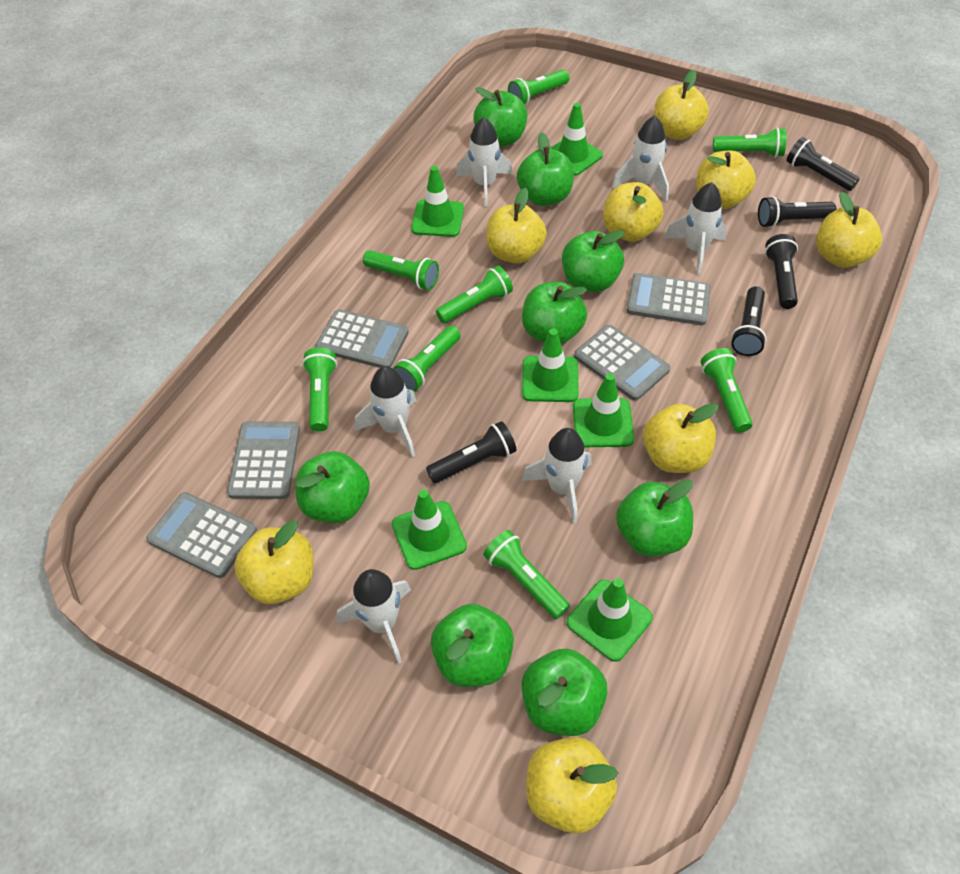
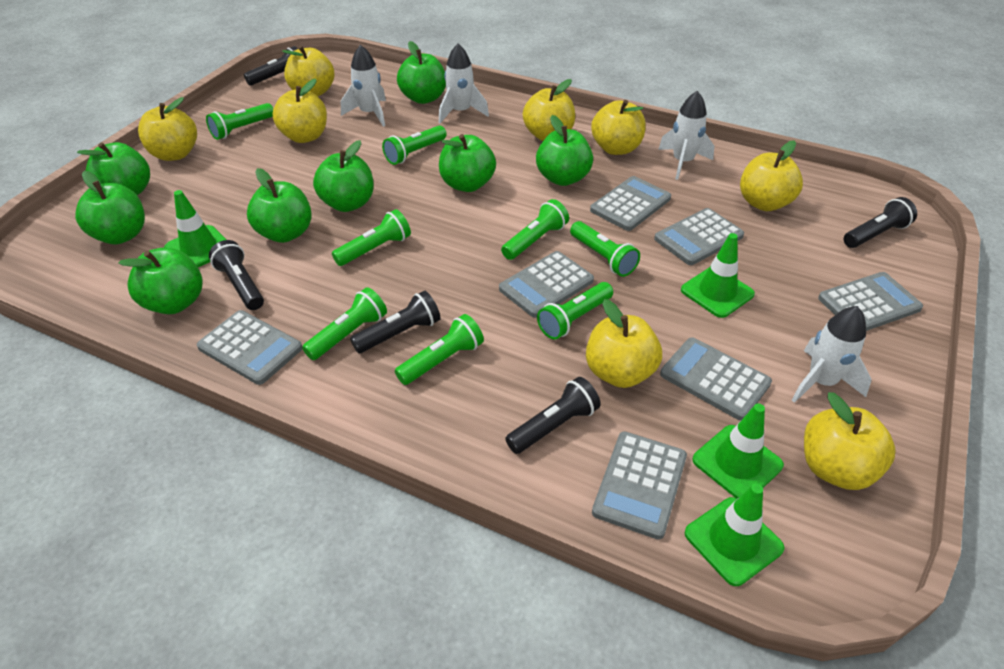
green traffic cone: 6 -> 4
grey calculator: 5 -> 7
white rocket: 6 -> 4

